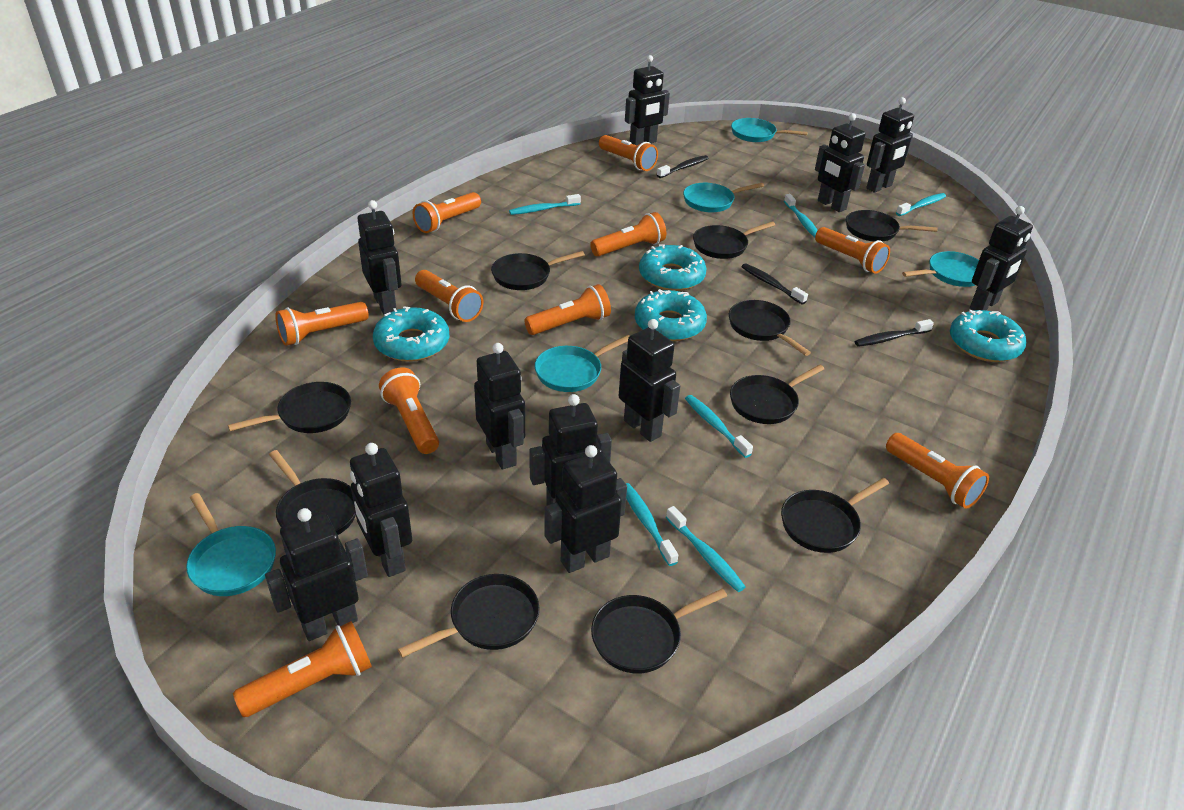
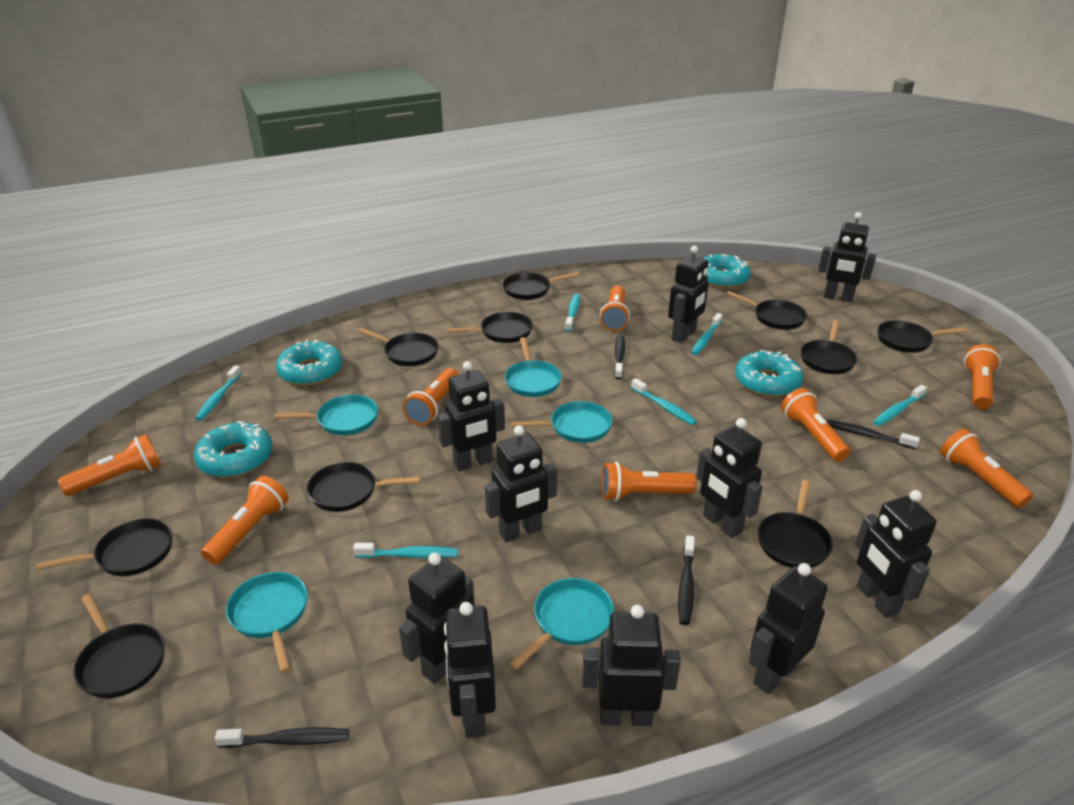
black robot: 11 -> 10
black toothbrush: 3 -> 4
orange flashlight: 10 -> 8

